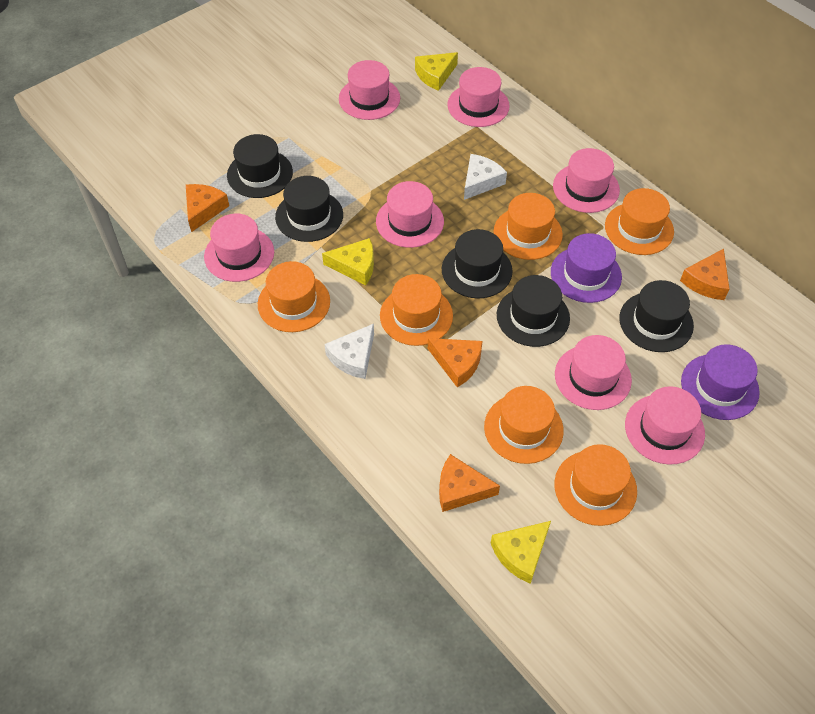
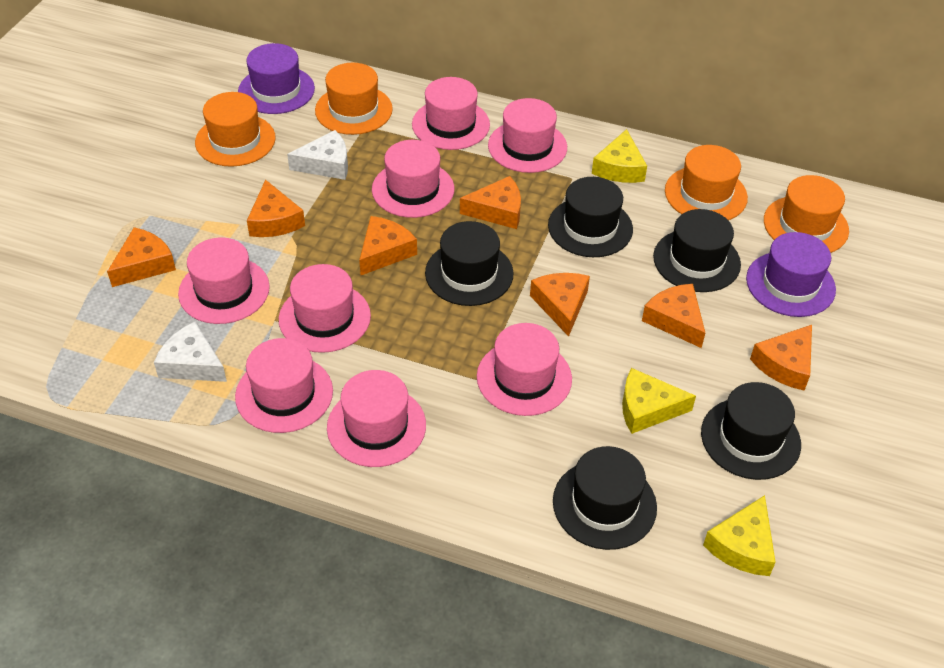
orange cheese: 4 -> 7
orange hat: 6 -> 4
pink hat: 7 -> 8

